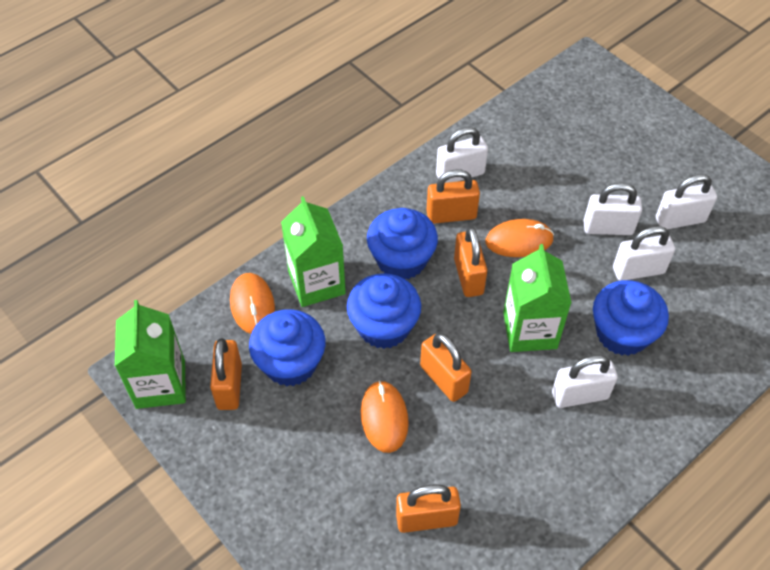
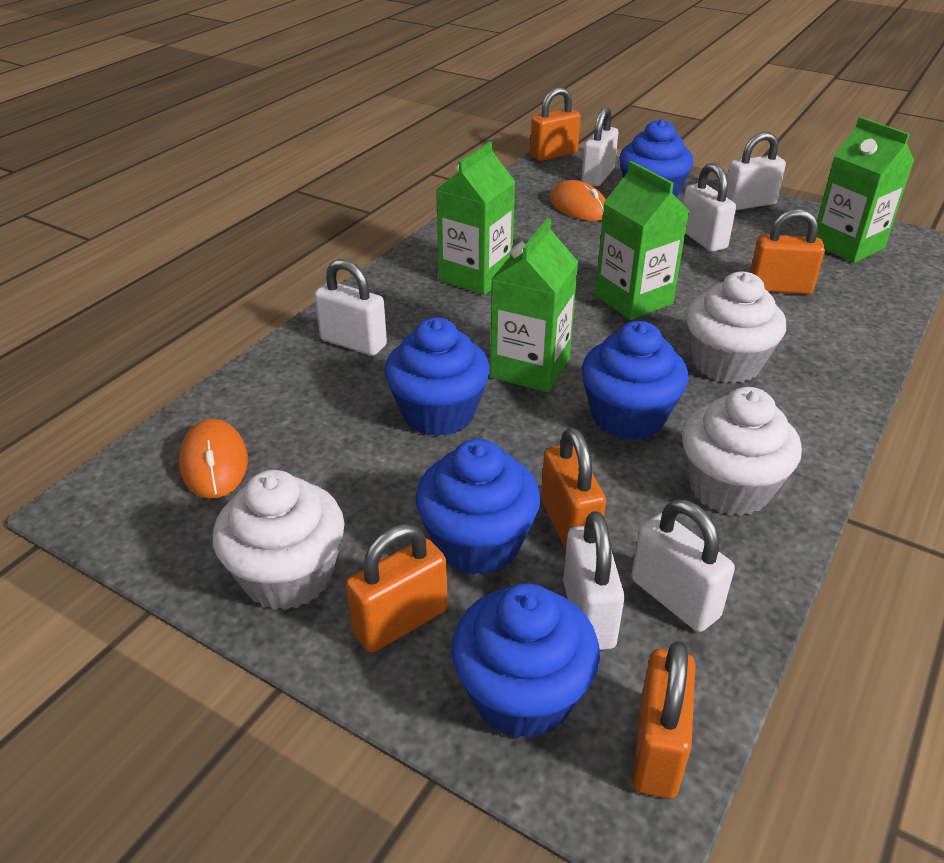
blue cupcake: 4 -> 5
green carton: 3 -> 4
orange mouse: 3 -> 2
white cupcake: 0 -> 3
white padlock: 5 -> 6

